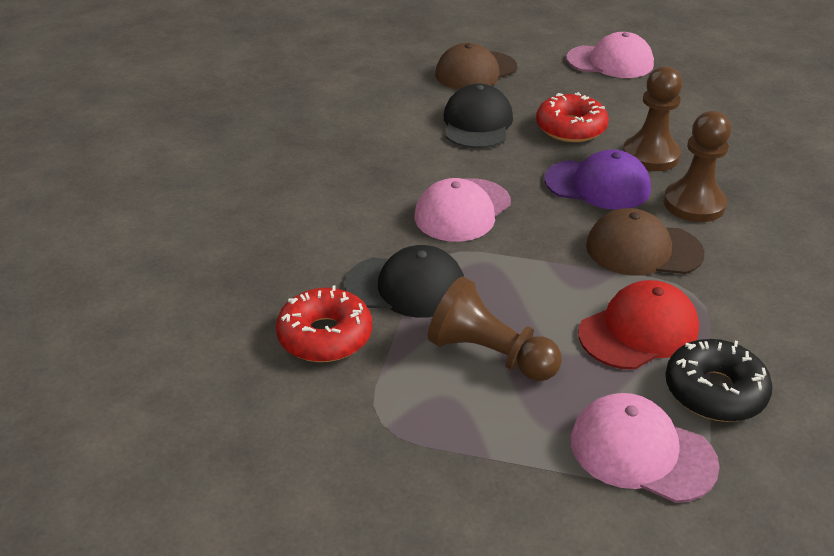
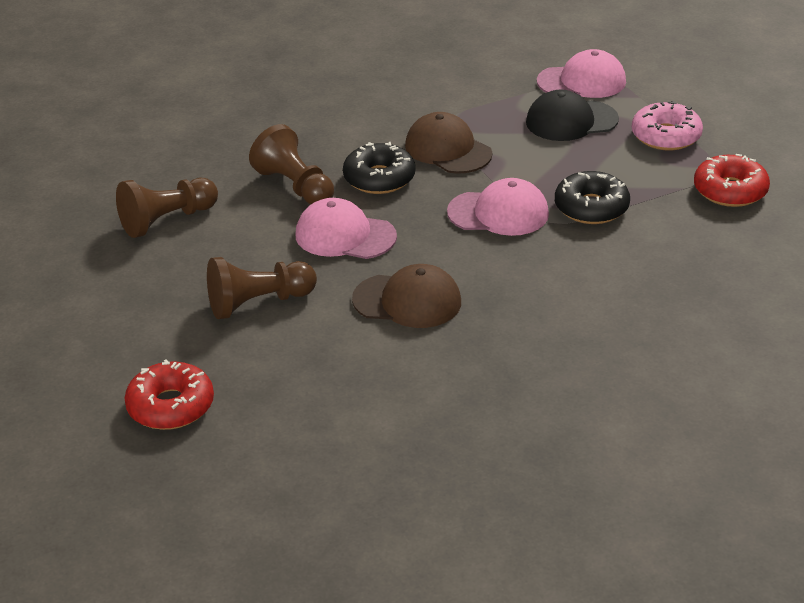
black cap: 2 -> 1
black donut: 1 -> 2
pink donut: 0 -> 1
purple cap: 1 -> 0
red cap: 1 -> 0

